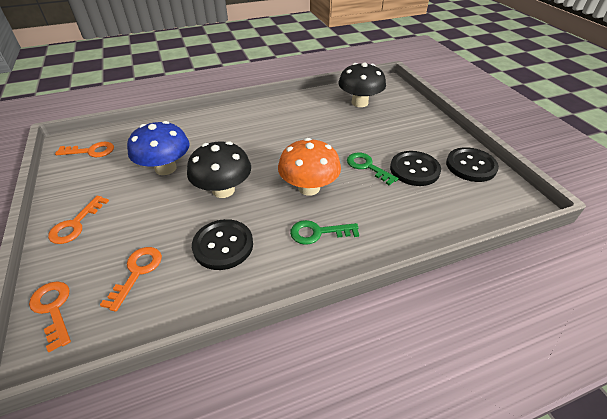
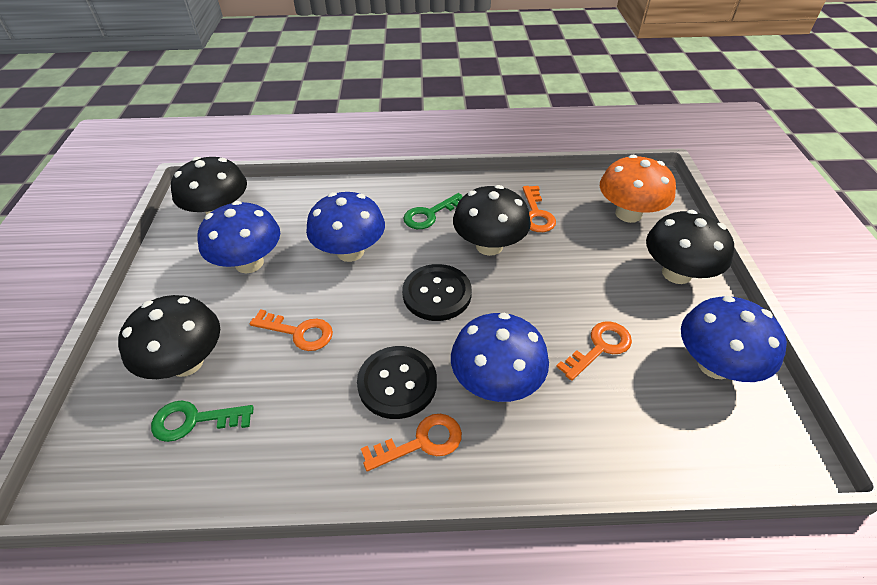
black button: 3 -> 2
black mushroom: 2 -> 4
blue mushroom: 1 -> 4

